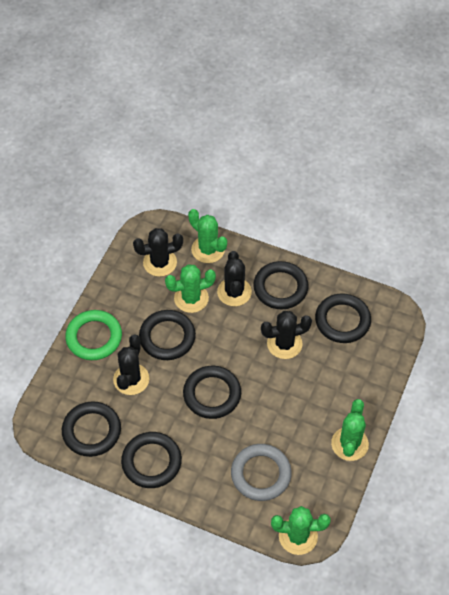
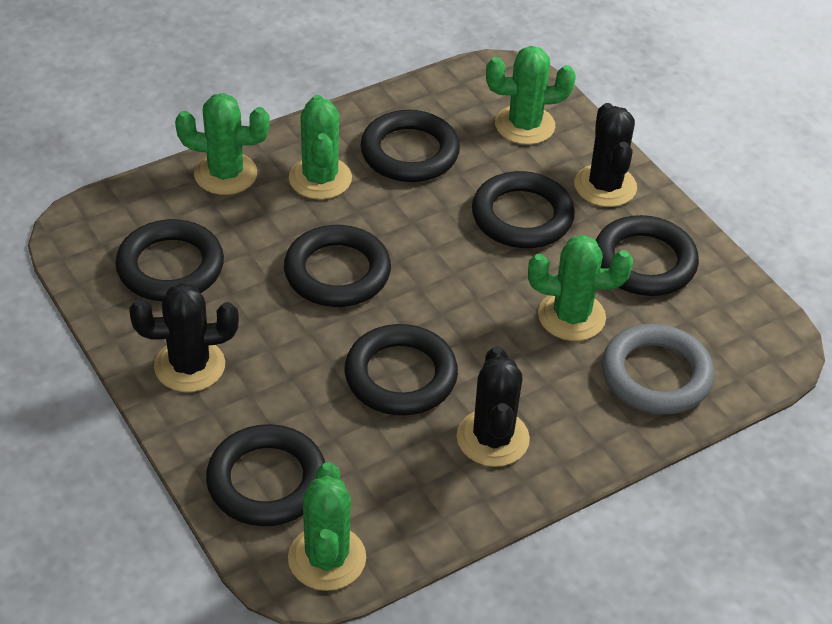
black cactus: 4 -> 3
black ring: 6 -> 7
green cactus: 4 -> 5
green ring: 1 -> 0

